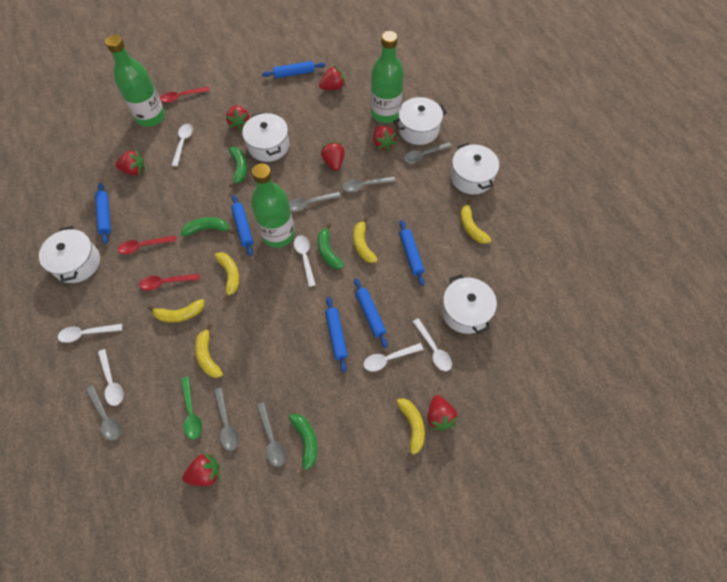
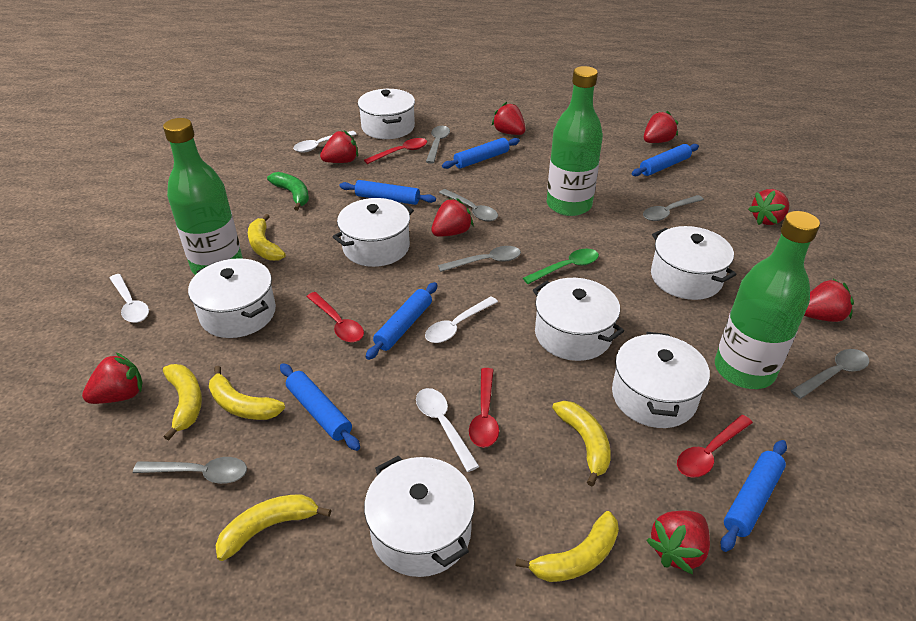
green banana: 4 -> 1
red spoon: 3 -> 4
red strawberry: 7 -> 8
white pot: 5 -> 7
white spoon: 6 -> 4

